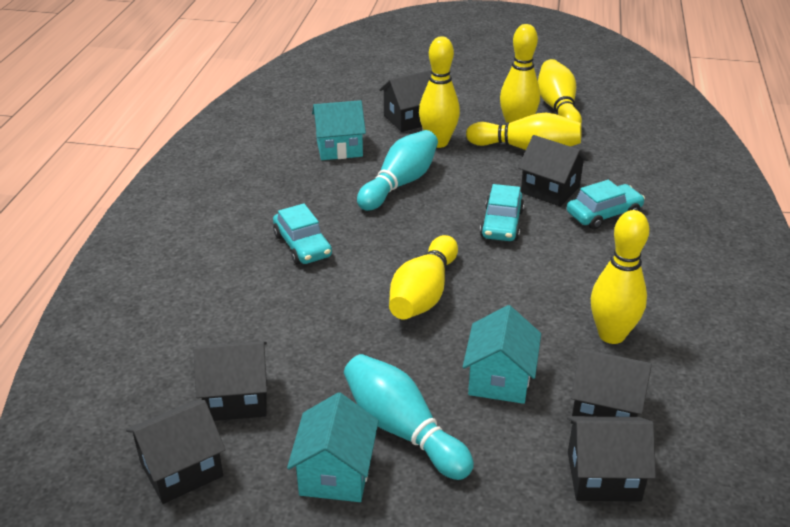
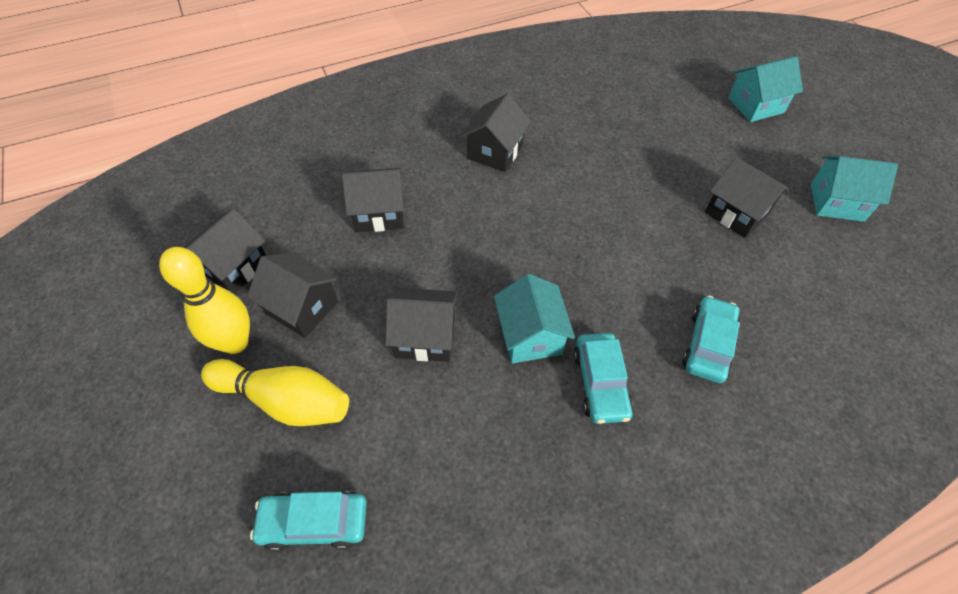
turquoise bowling pin: 2 -> 0
yellow bowling pin: 6 -> 2

